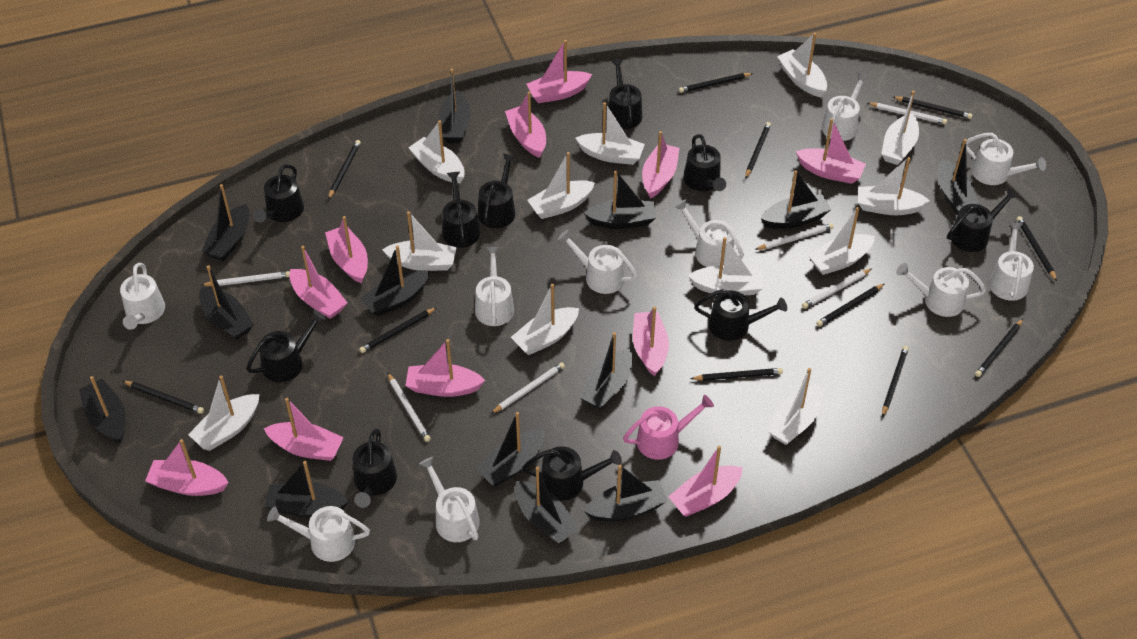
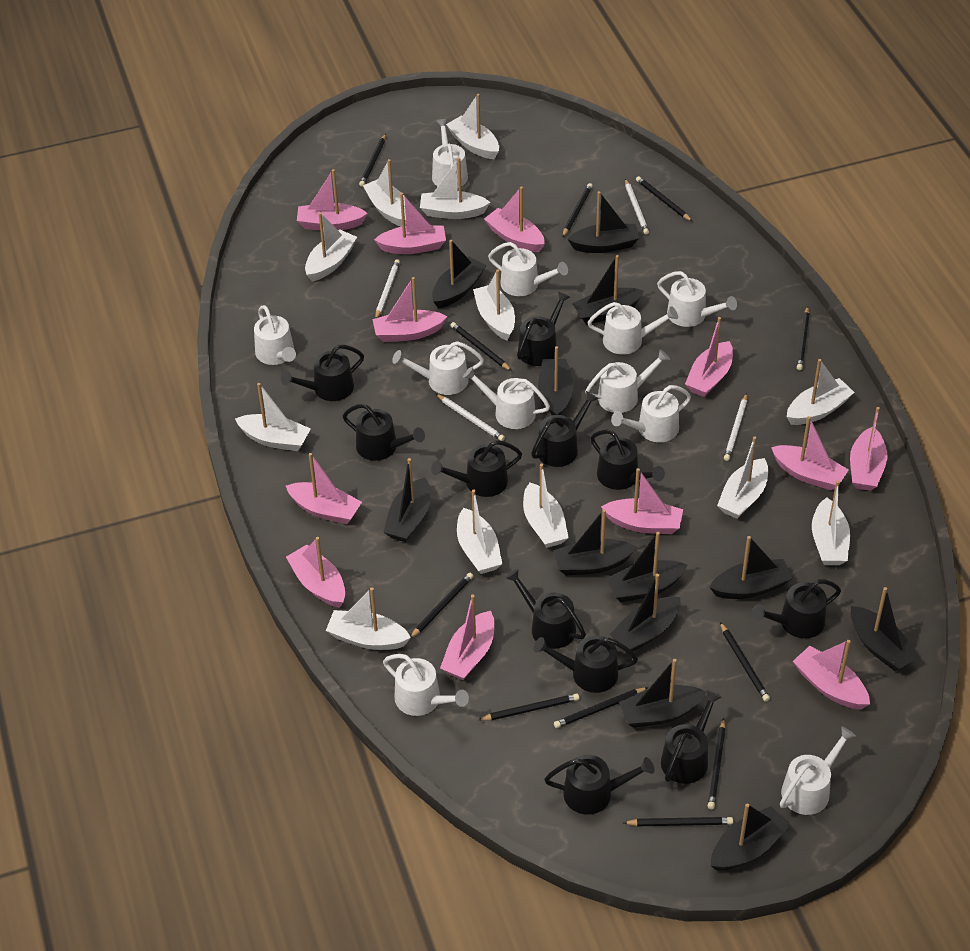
black boat: 13 -> 12
black watering can: 10 -> 11
pink boat: 11 -> 12
pink watering can: 1 -> 0
white pencil: 6 -> 4
white watering can: 10 -> 11

